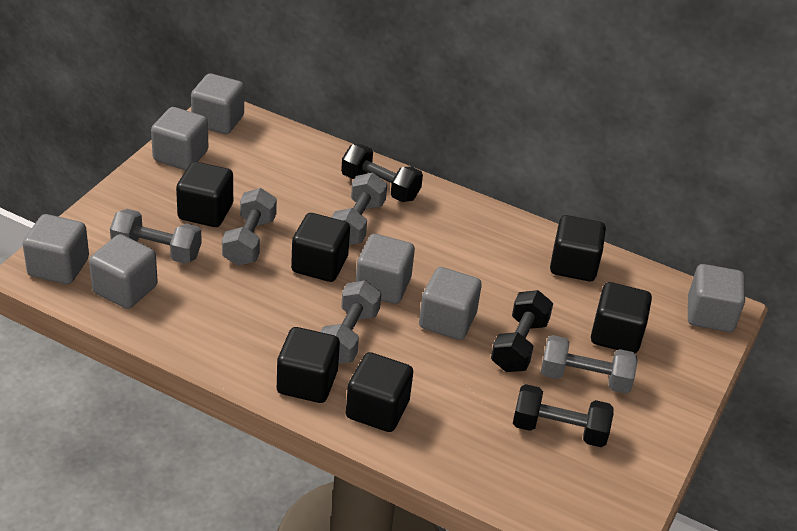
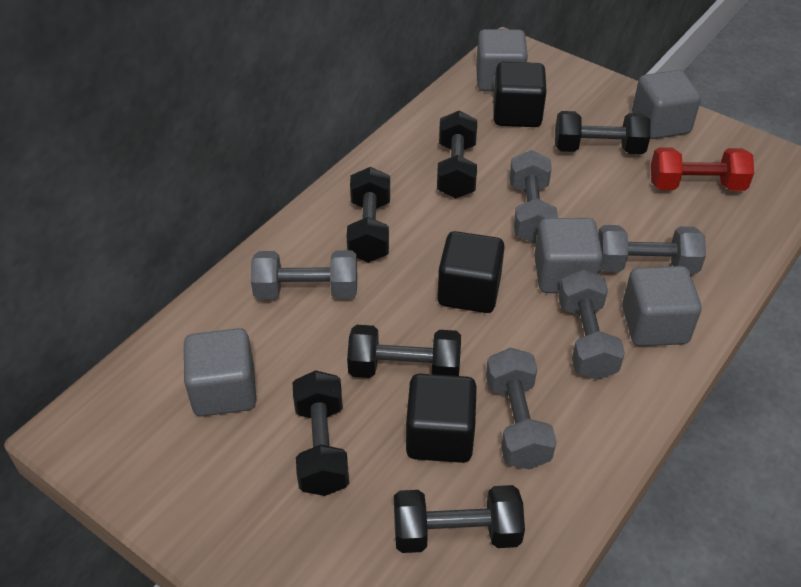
black cube: 6 -> 3
black dumbbell: 3 -> 6
grey cube: 7 -> 5
red dumbbell: 0 -> 1

